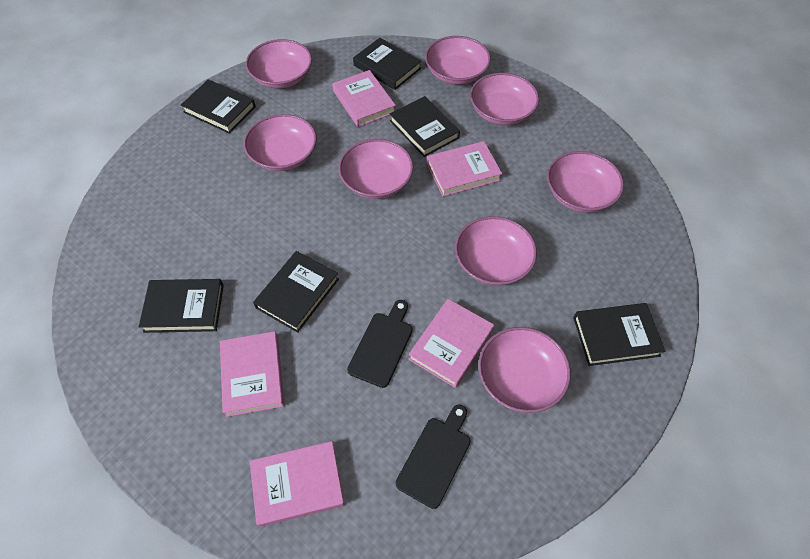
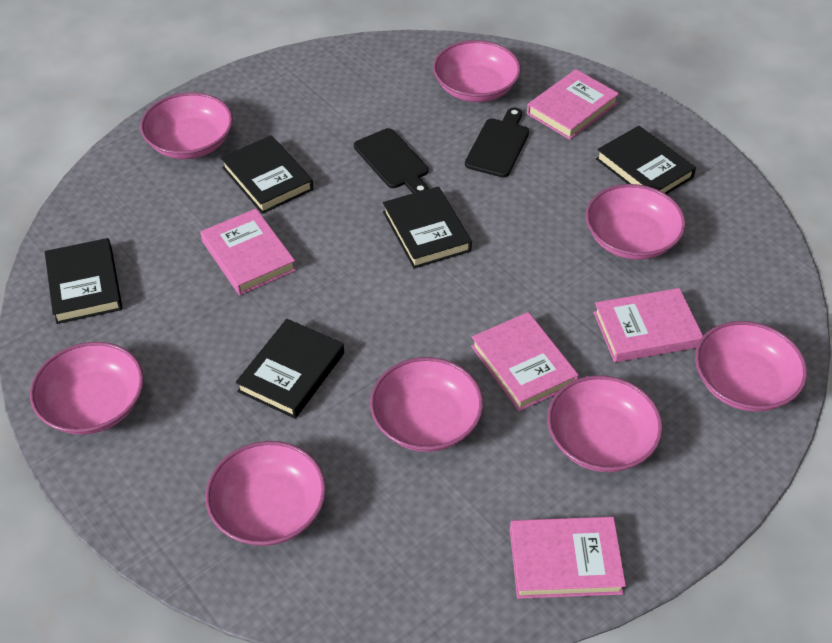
black book: 6 -> 5

